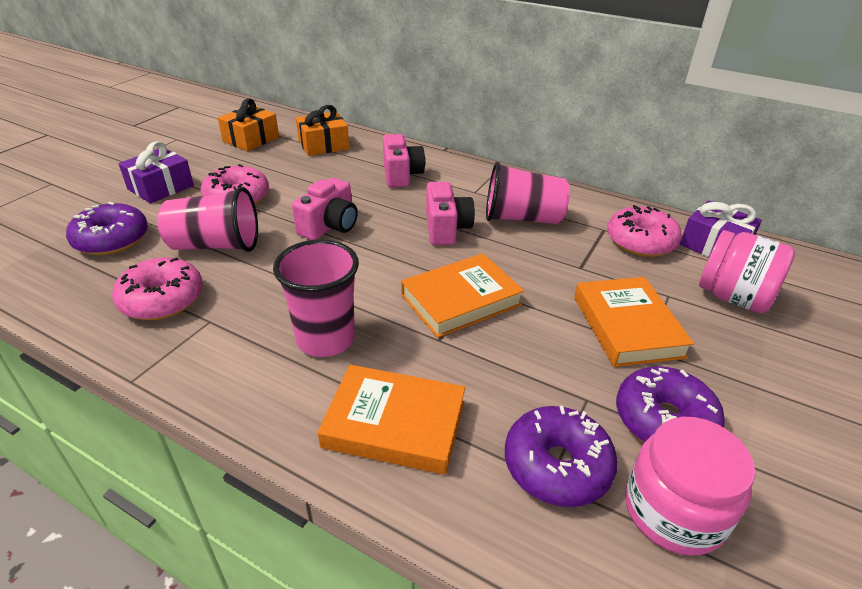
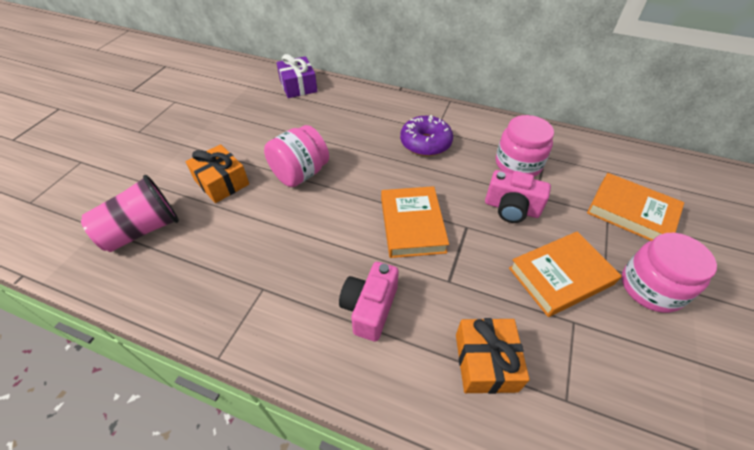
pink camera: 3 -> 2
pink cup: 3 -> 1
pink donut: 3 -> 0
pink jar: 2 -> 3
purple donut: 3 -> 1
purple gift: 2 -> 1

